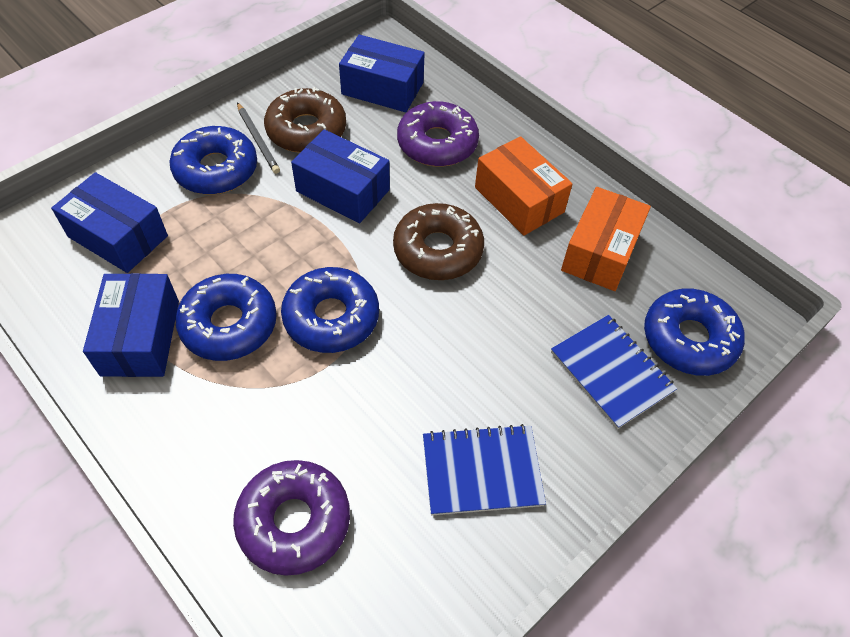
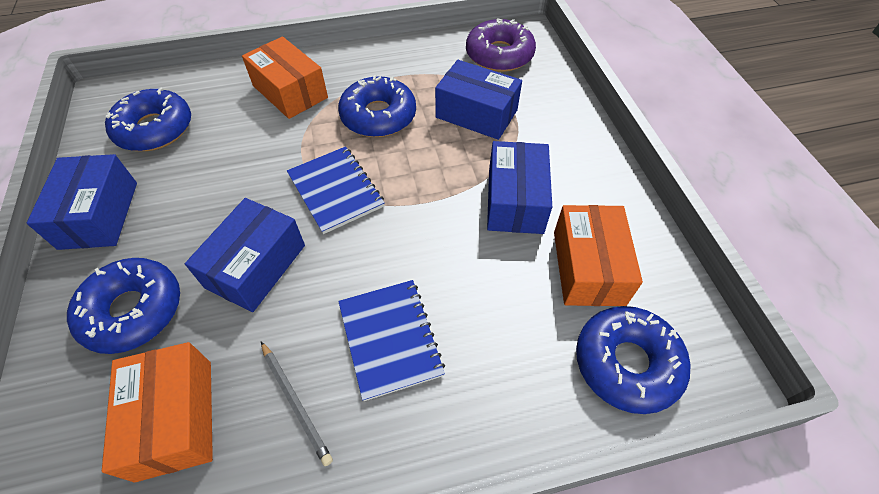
brown donut: 2 -> 0
orange box: 2 -> 3
purple donut: 2 -> 1

